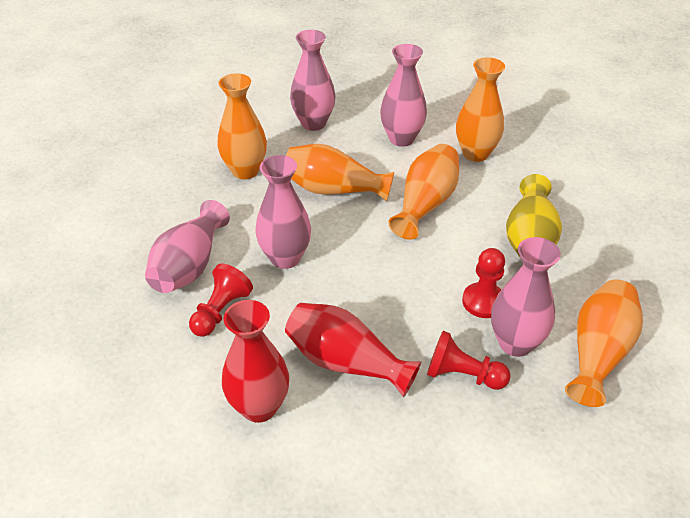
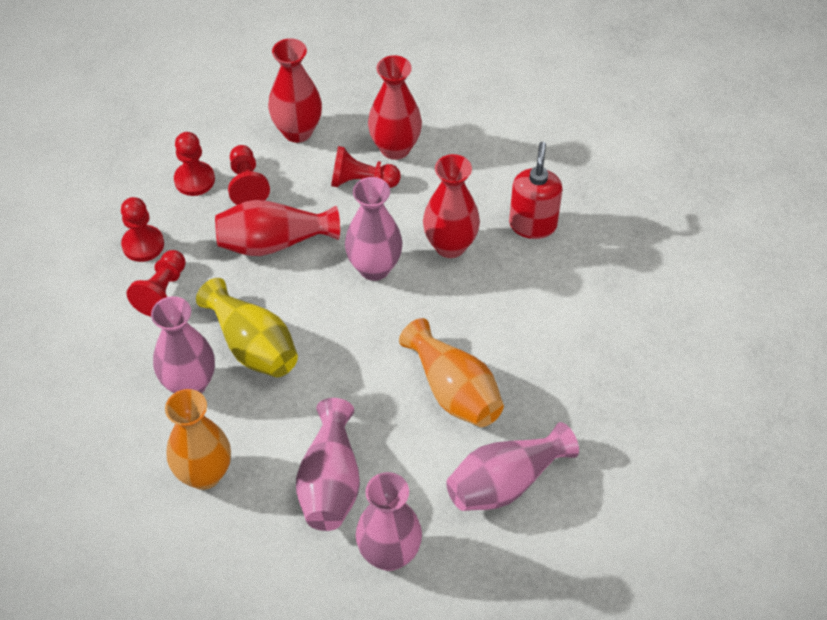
orange vase: 5 -> 2
red pawn: 3 -> 5
red soap dispenser: 0 -> 1
red vase: 2 -> 4

